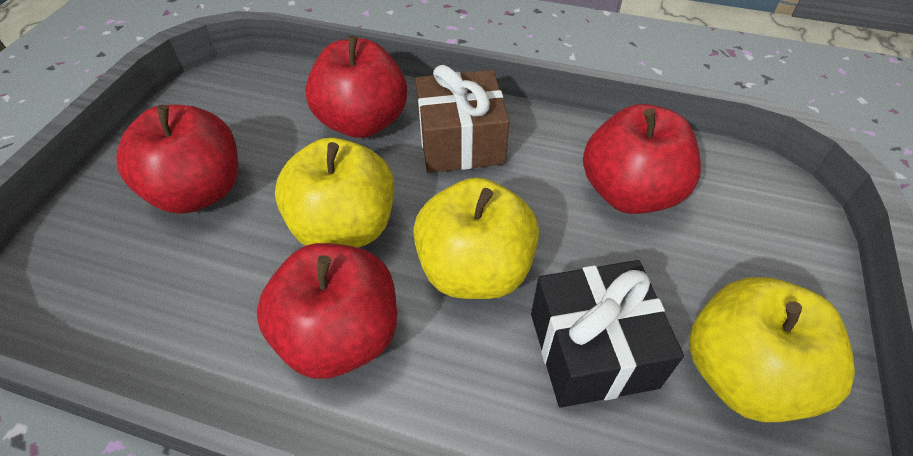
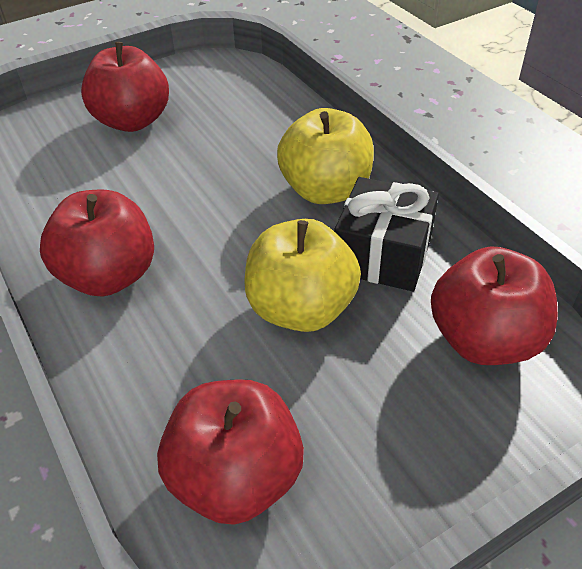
brown gift: 1 -> 0
yellow apple: 3 -> 2

